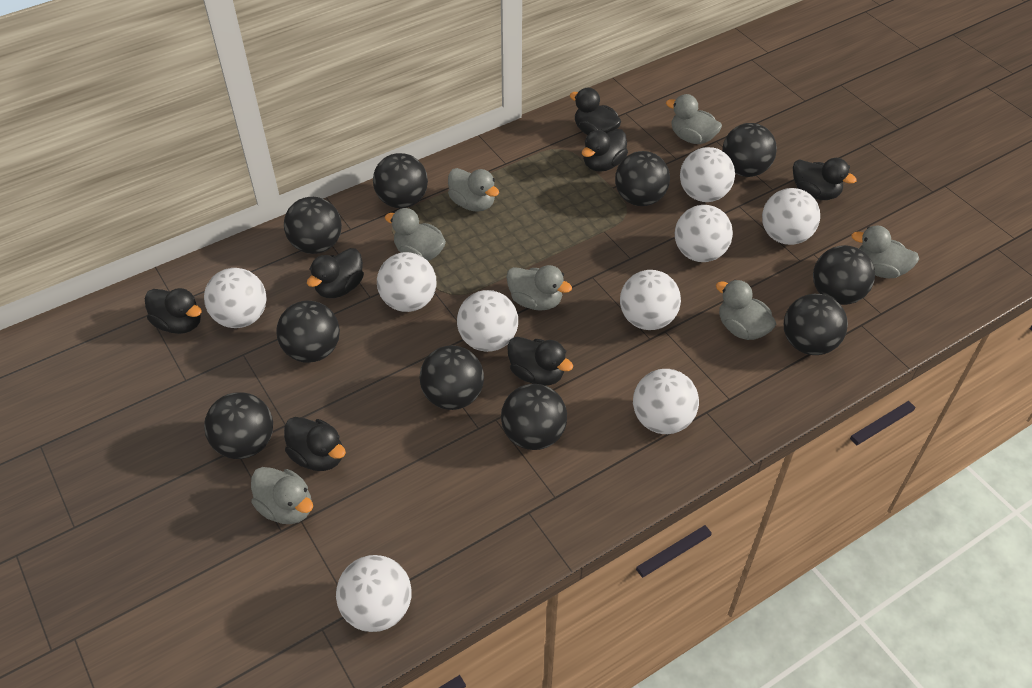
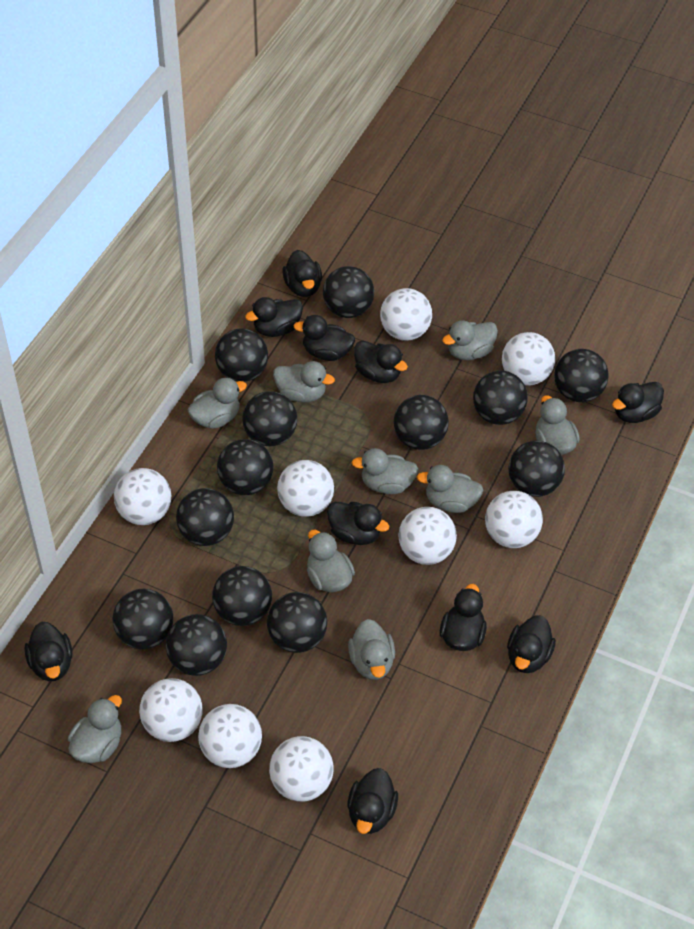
black ball: 10 -> 13
black duck: 7 -> 10
grey duck: 7 -> 9

